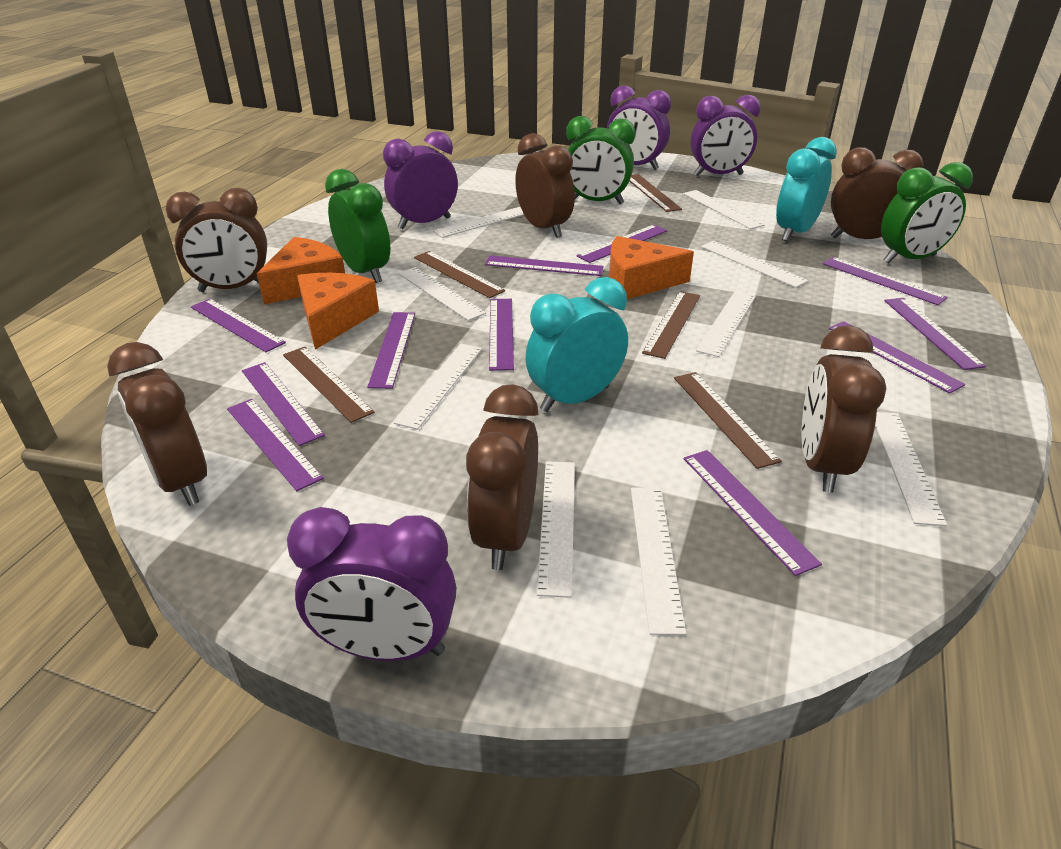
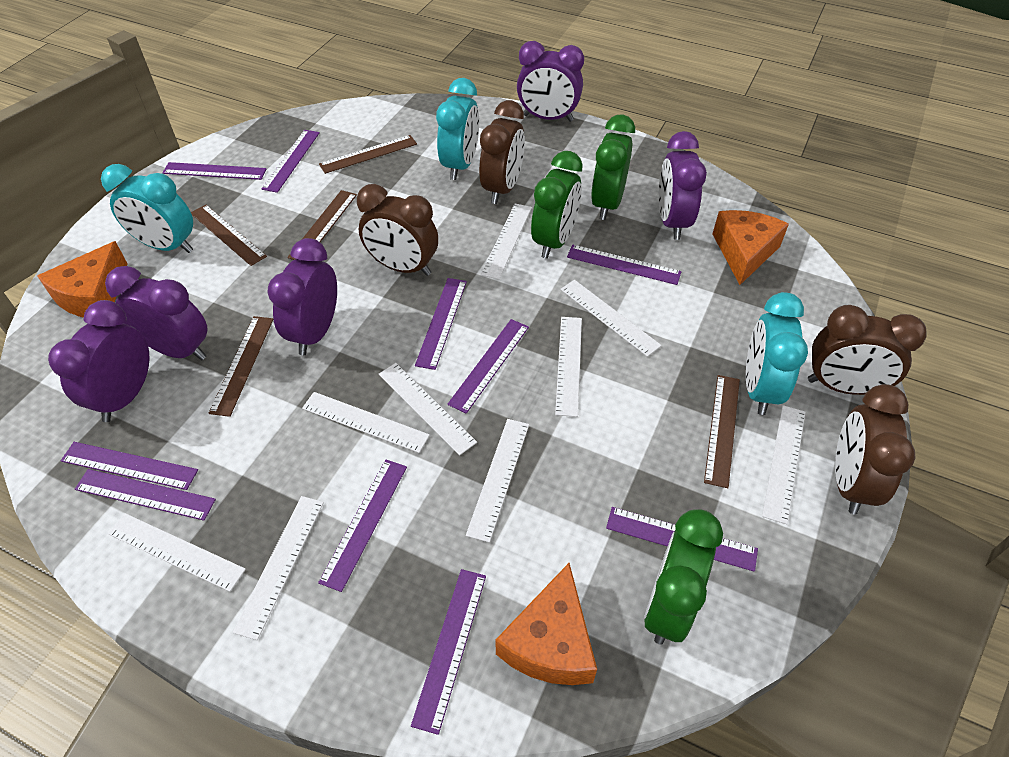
brown clock: 6 -> 4
purple clock: 4 -> 5
purple ruler: 11 -> 10
turquoise clock: 2 -> 3

